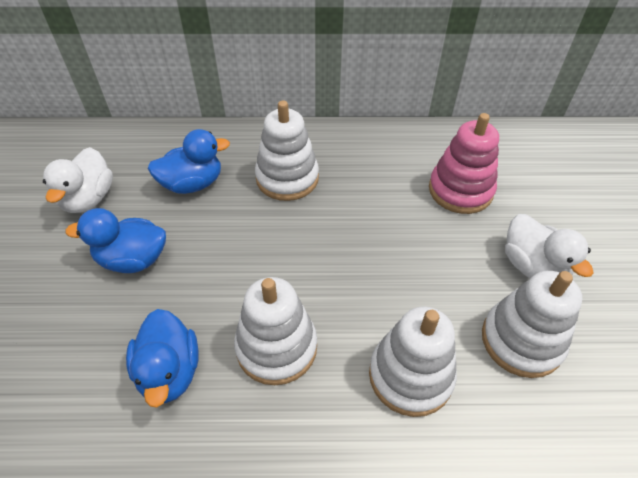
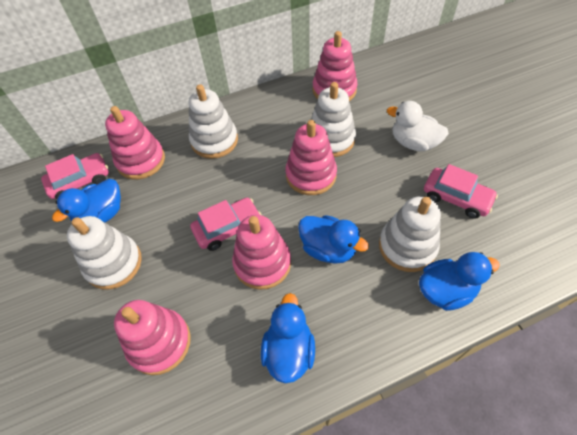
blue duck: 3 -> 4
pink car: 0 -> 3
pink stacking toy: 1 -> 5
white duck: 2 -> 1

